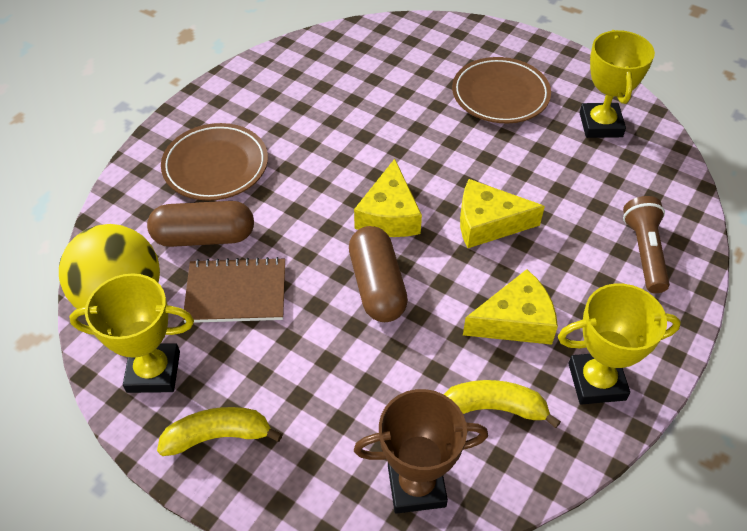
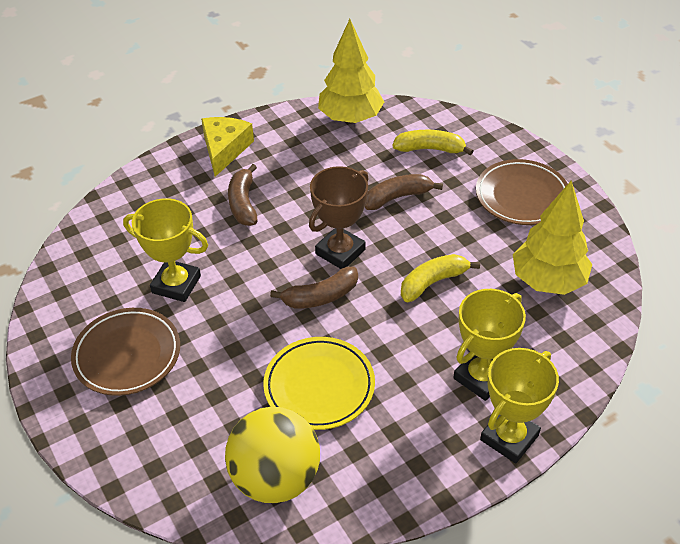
brown banana: 0 -> 3
brown capsule: 2 -> 0
brown flashlight: 1 -> 0
brown notebook: 1 -> 0
yellow cheese: 3 -> 1
yellow plate: 0 -> 1
yellow tree: 0 -> 2

